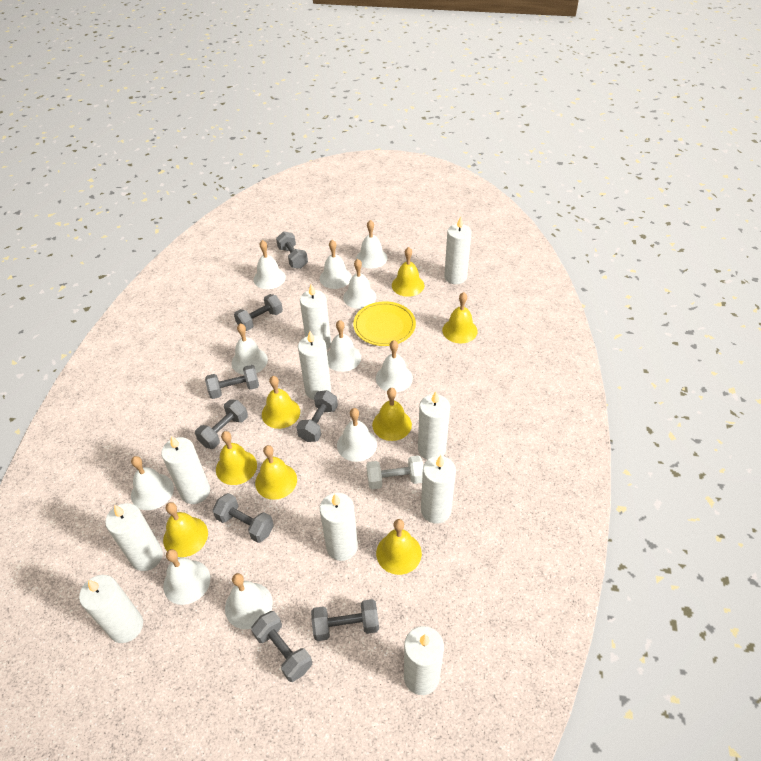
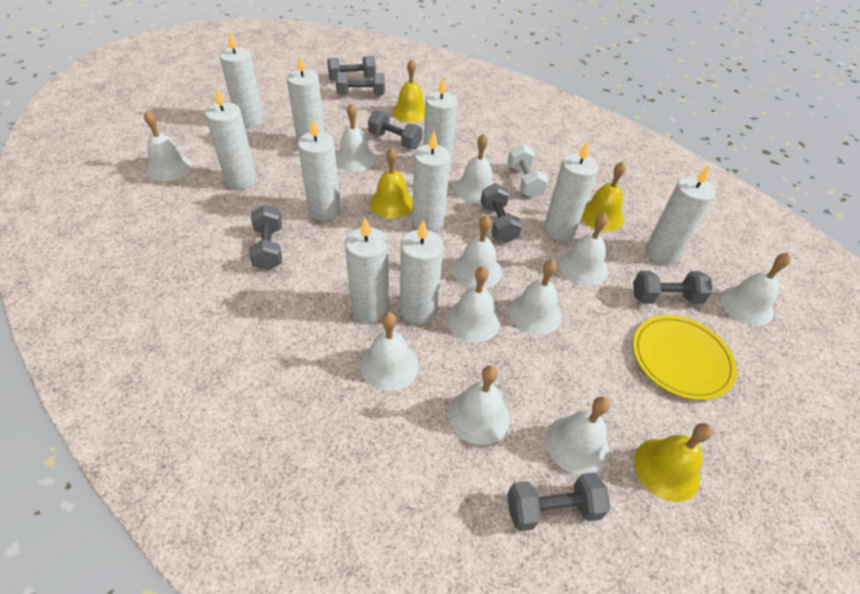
grey dumbbell: 8 -> 7
yellow bell: 8 -> 4

